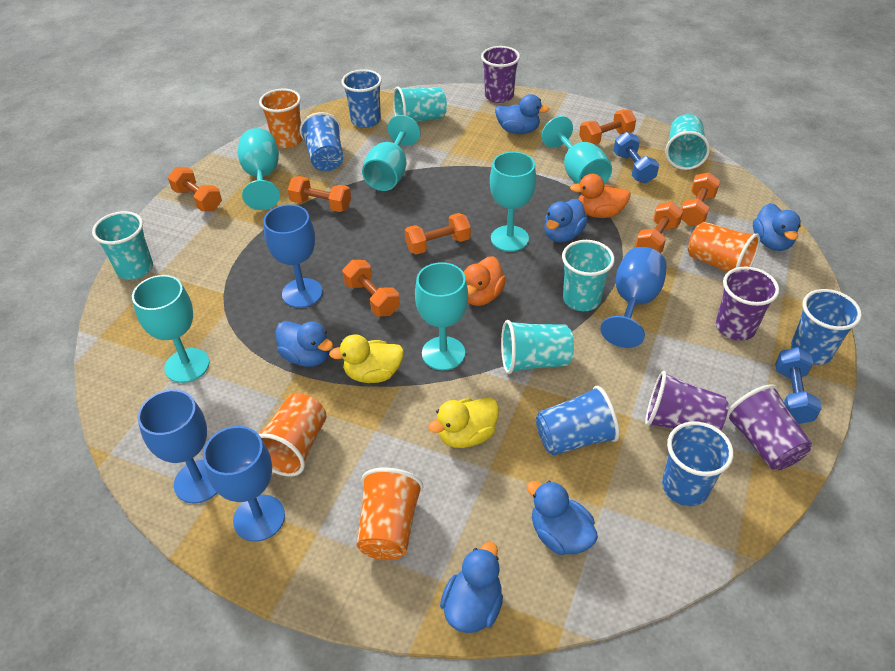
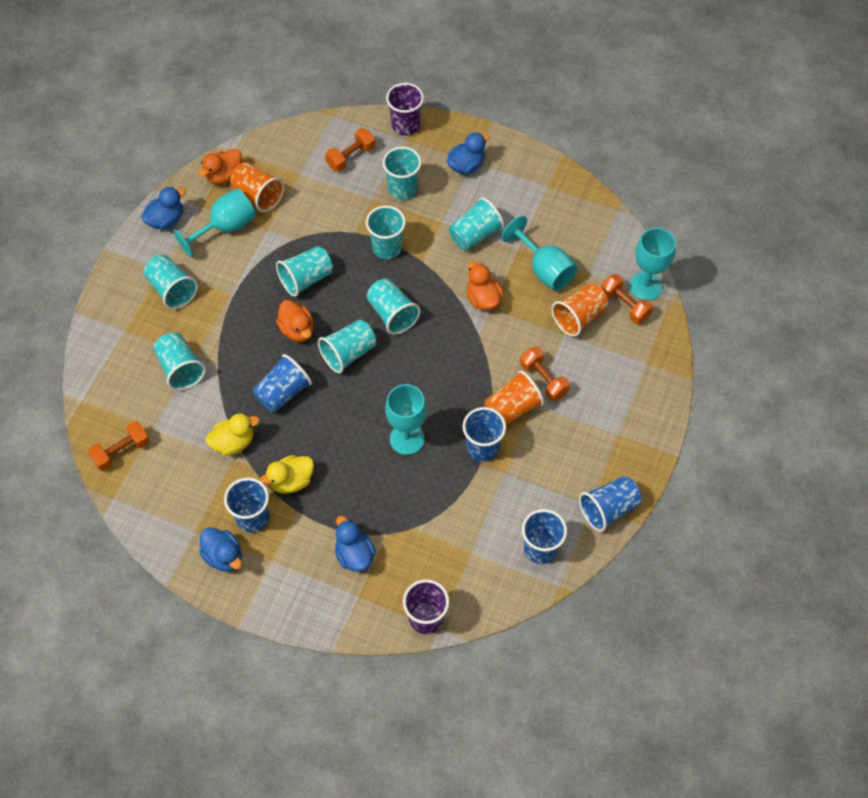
blue duck: 6 -> 4
blue dumbbell: 2 -> 0
blue goblet: 4 -> 0
orange cup: 4 -> 3
orange duck: 2 -> 3
orange dumbbell: 7 -> 4
purple cup: 4 -> 2
turquoise cup: 5 -> 8
turquoise goblet: 6 -> 4

